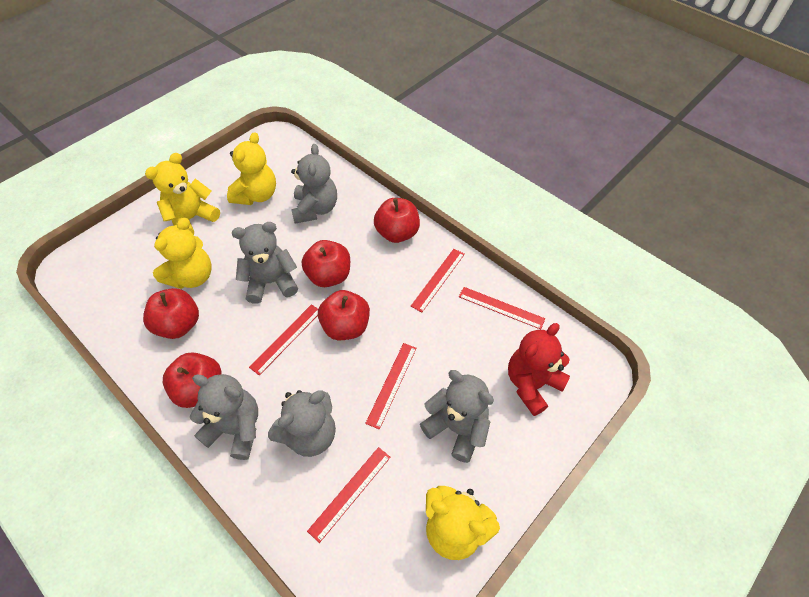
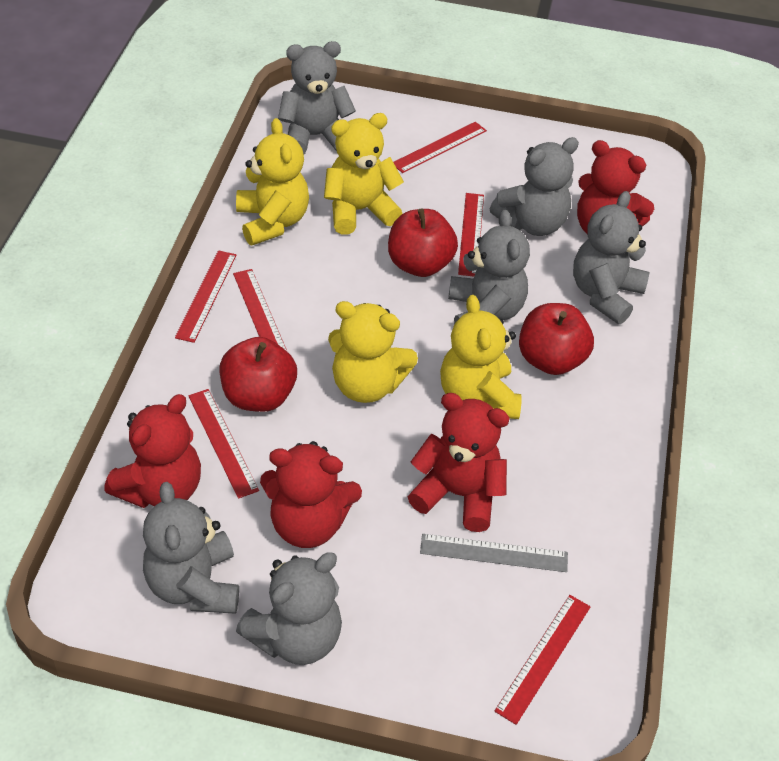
grey ruler: 0 -> 1
grey teddy bear: 5 -> 6
red apple: 5 -> 3
red ruler: 5 -> 6
red teddy bear: 1 -> 4

